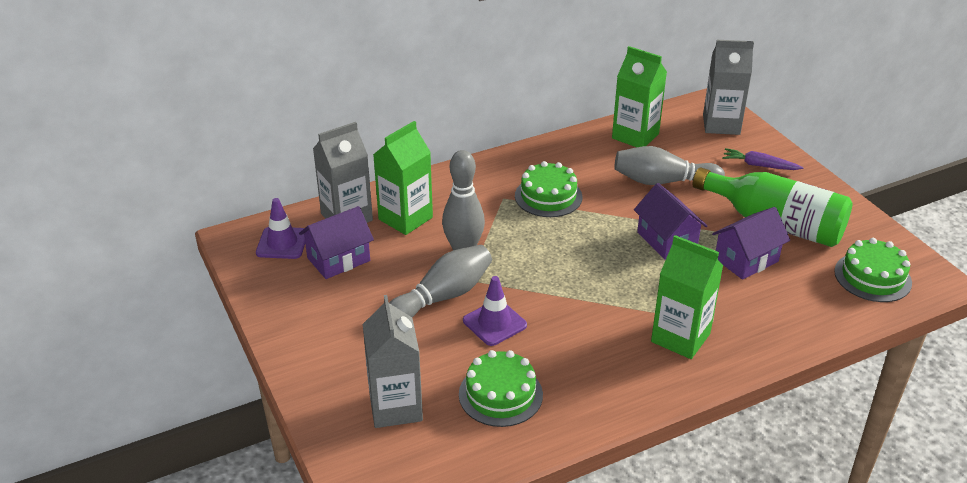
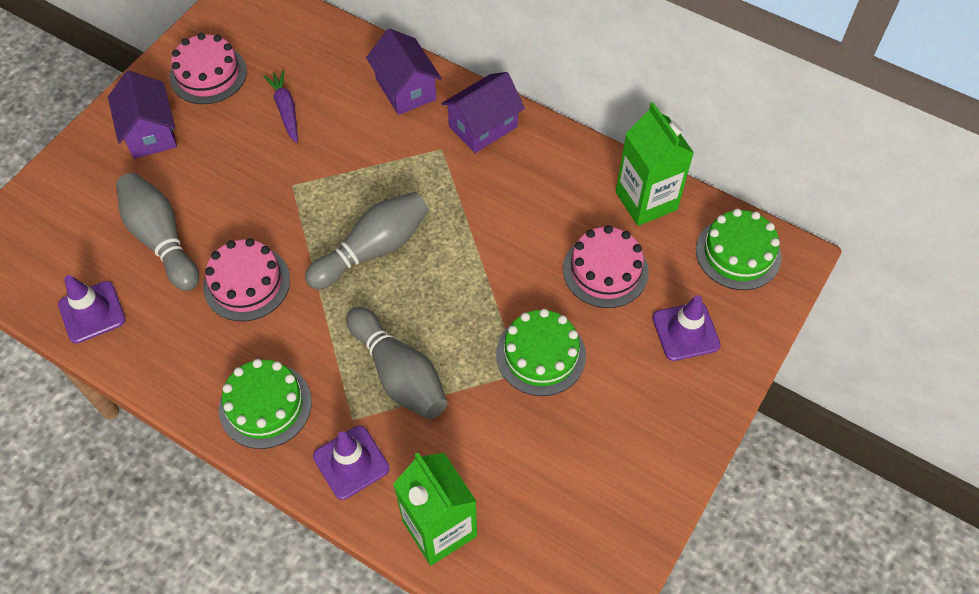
green bottle: 1 -> 0
green carton: 3 -> 2
grey carton: 3 -> 0
pink cake: 0 -> 3
purple traffic cone: 2 -> 3

